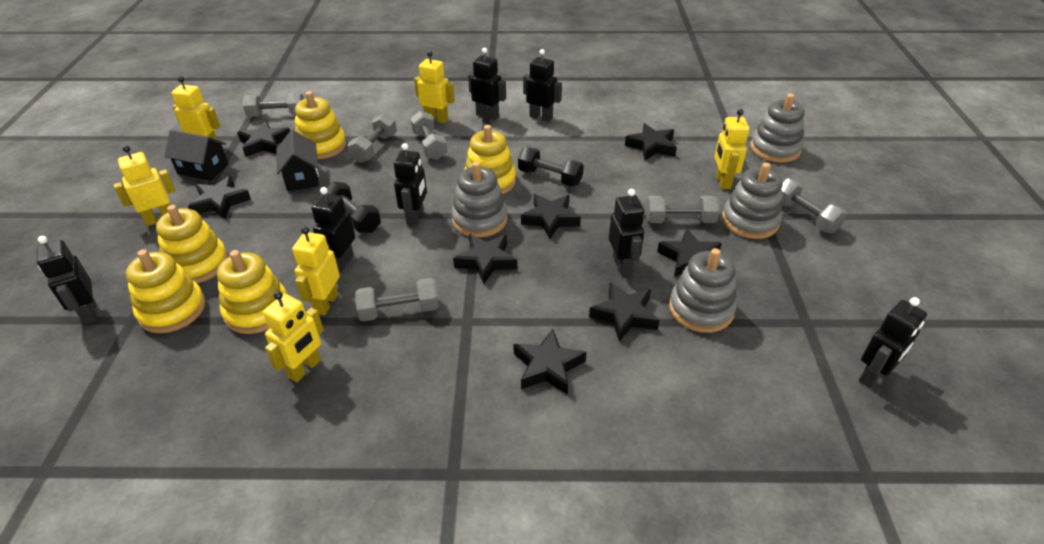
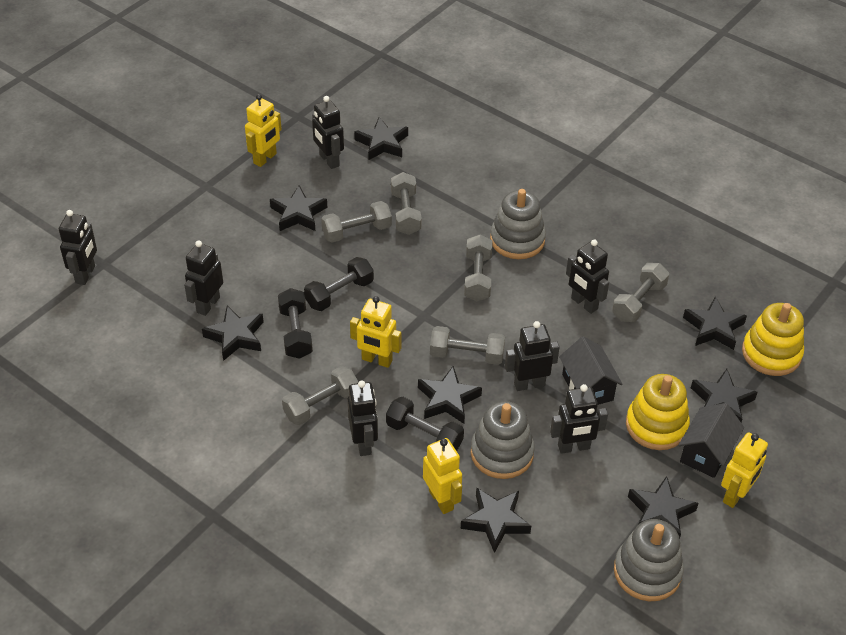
black dumbbell: 2 -> 3
grey stacking toy: 4 -> 3
yellow robot: 6 -> 4
yellow stacking toy: 5 -> 2

